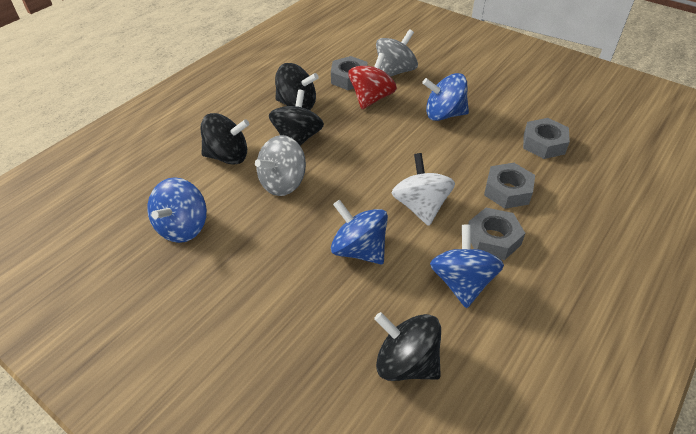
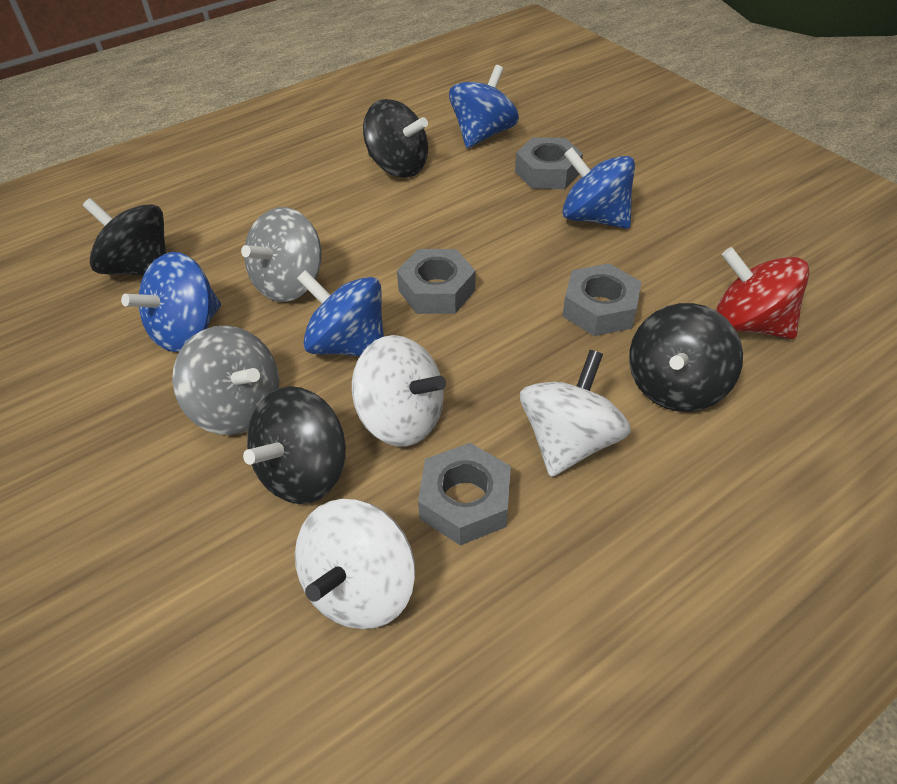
white spinning top: 1 -> 3

